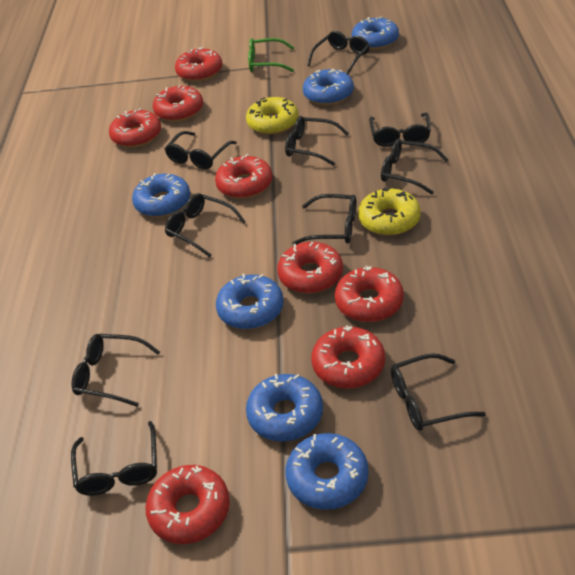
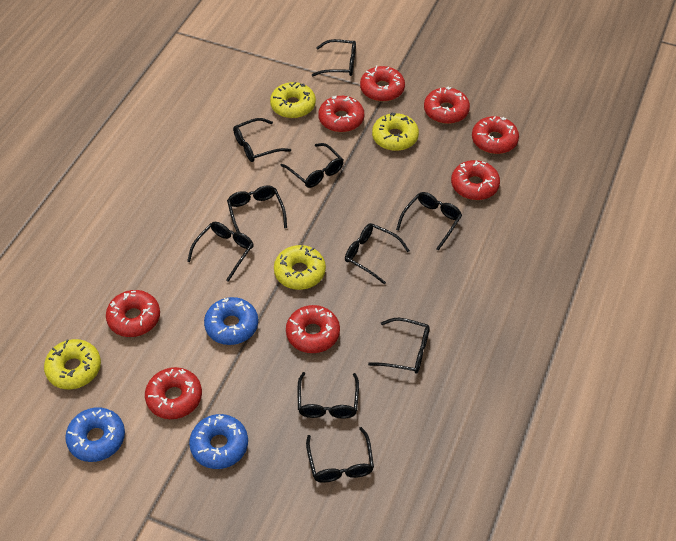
blue donut: 6 -> 3
green glasses: 1 -> 0
yellow donut: 2 -> 4

